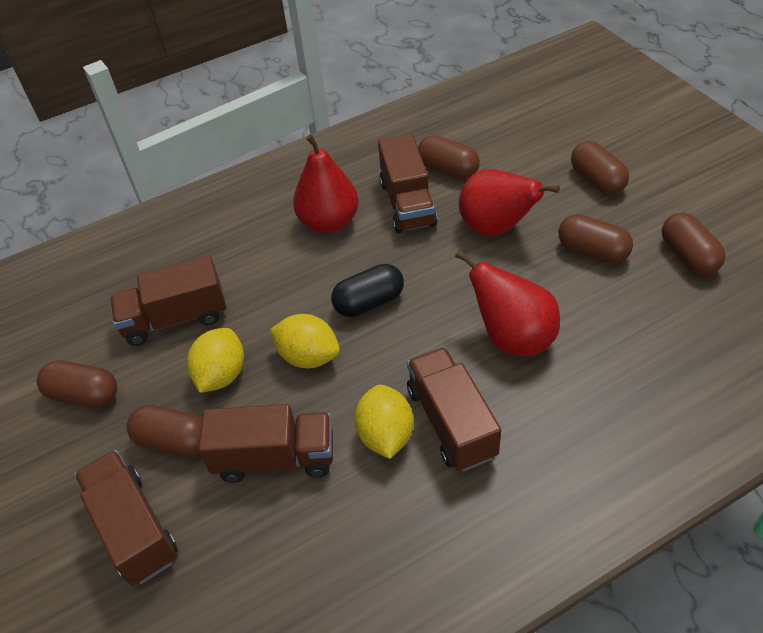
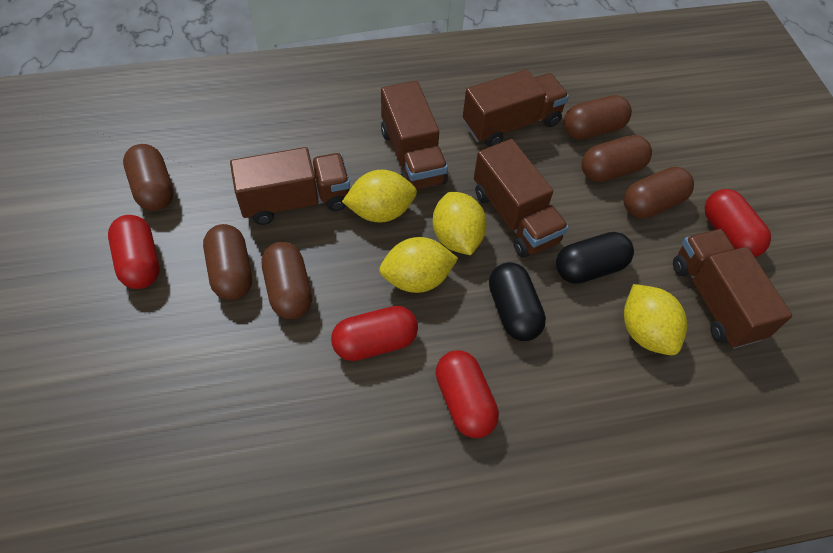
black capsule: 1 -> 2
red capsule: 0 -> 4
red pear: 3 -> 0
yellow lemon: 3 -> 4

